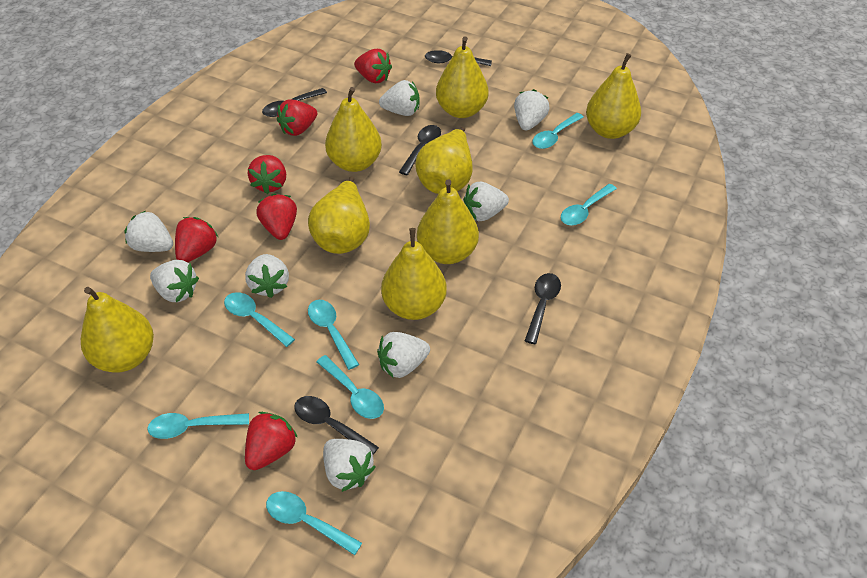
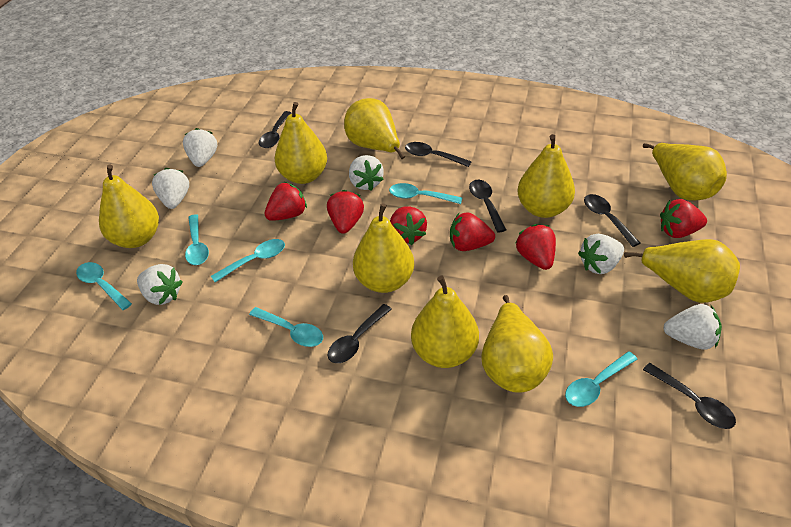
black spoon: 5 -> 6
turquoise spoon: 7 -> 6
white strawberry: 8 -> 6
yellow pear: 8 -> 9

